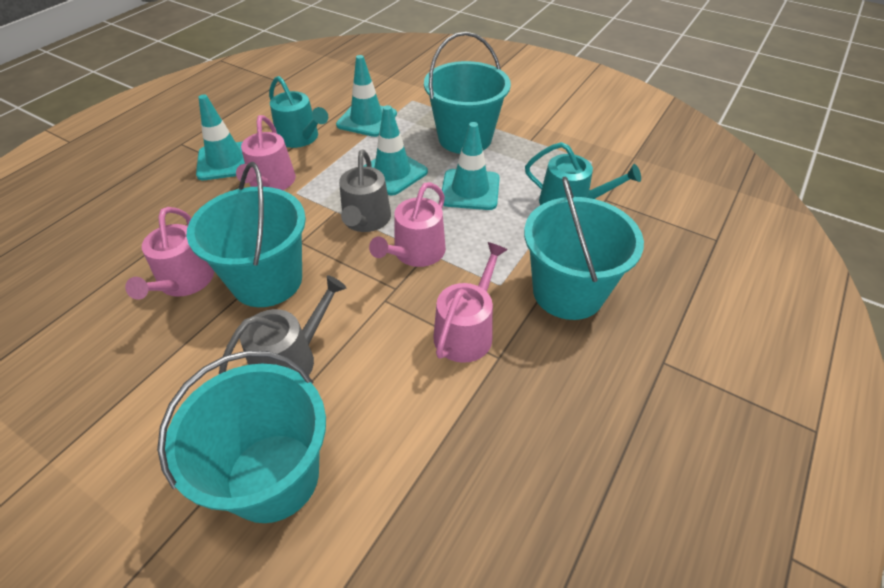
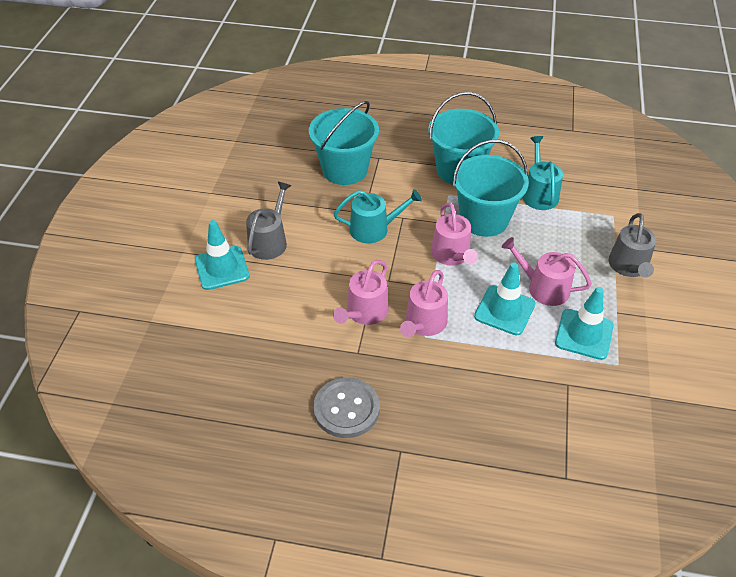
grey button: 0 -> 1
turquoise bucket: 4 -> 3
turquoise traffic cone: 4 -> 3

